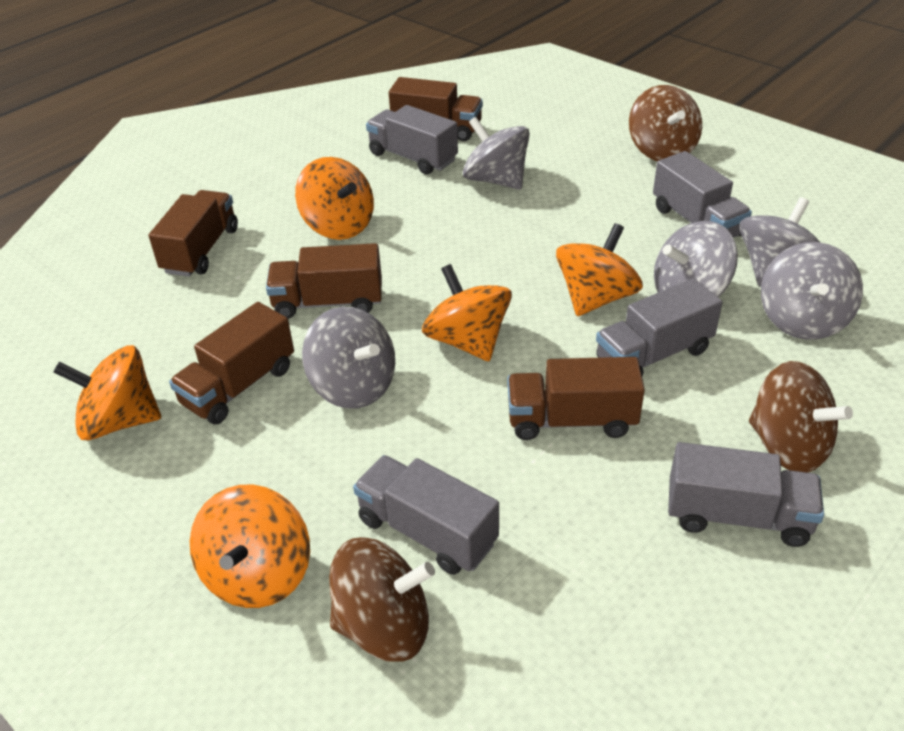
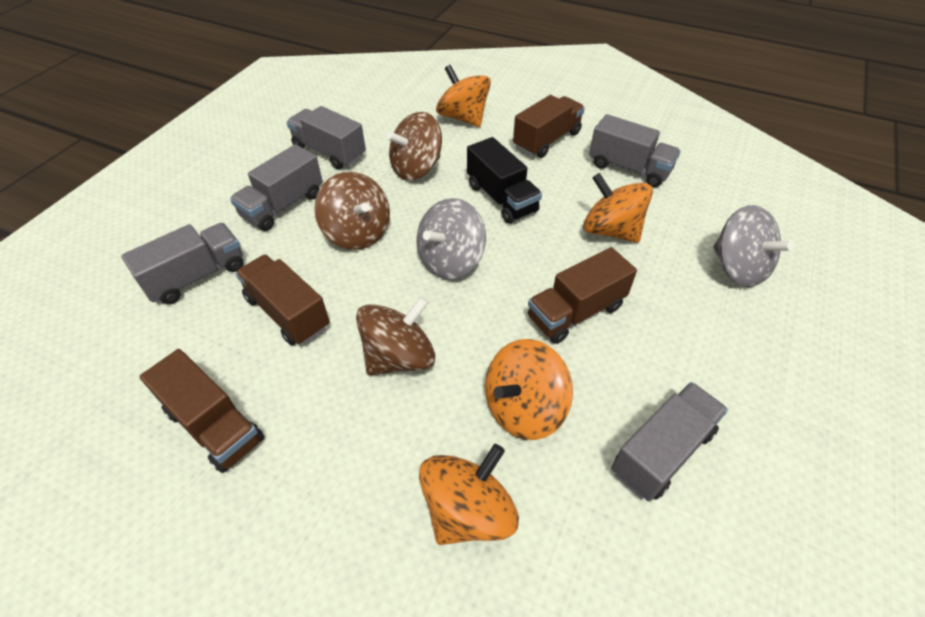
black truck: 0 -> 1
brown truck: 5 -> 4
grey spinning top: 5 -> 2
orange spinning top: 5 -> 4

